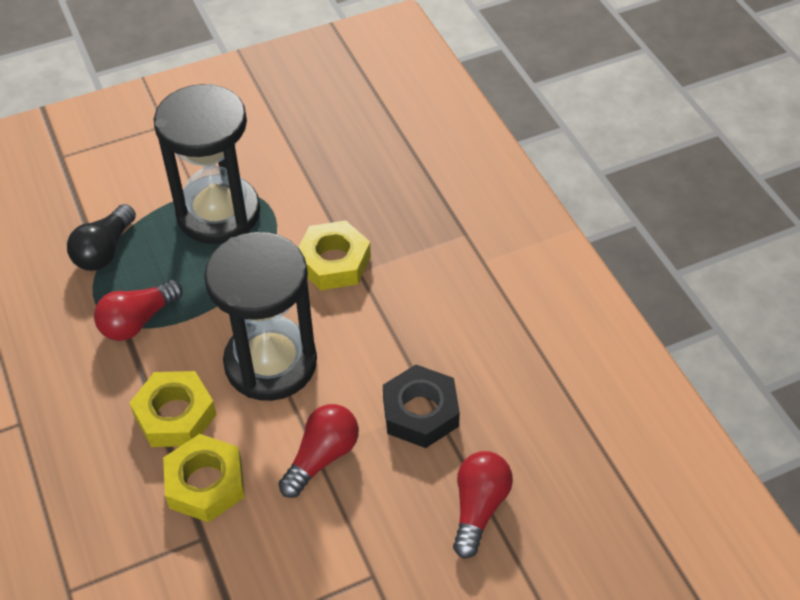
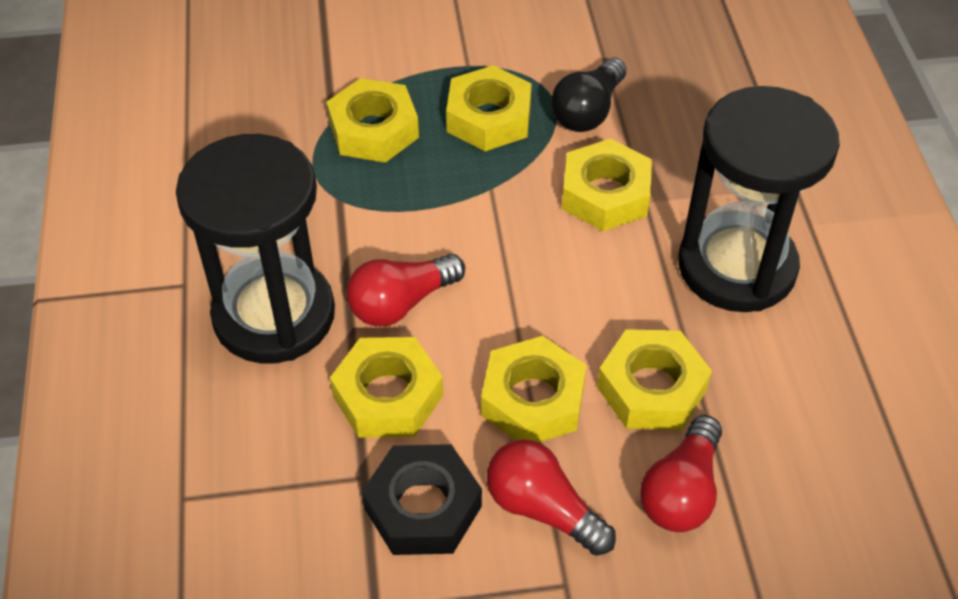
yellow nut: 3 -> 6

